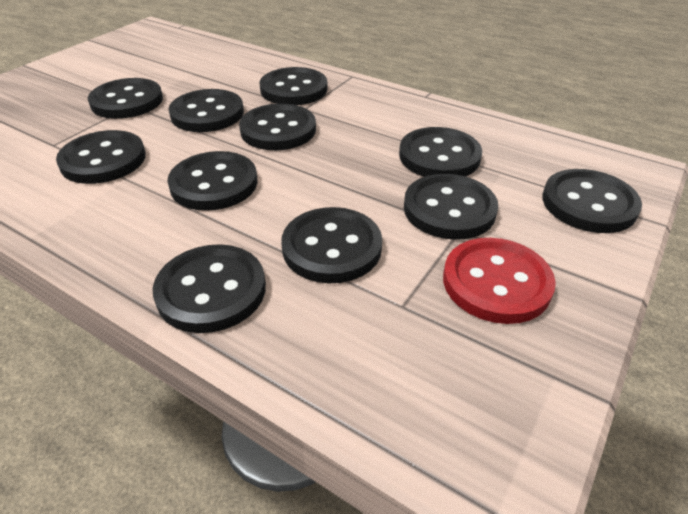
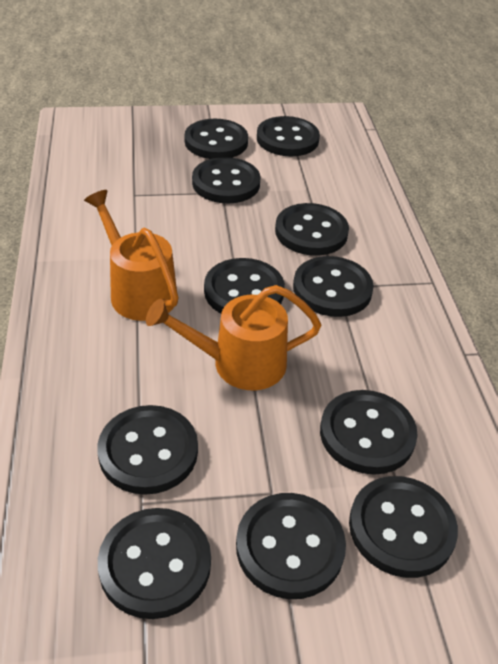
orange watering can: 0 -> 2
red button: 1 -> 0

